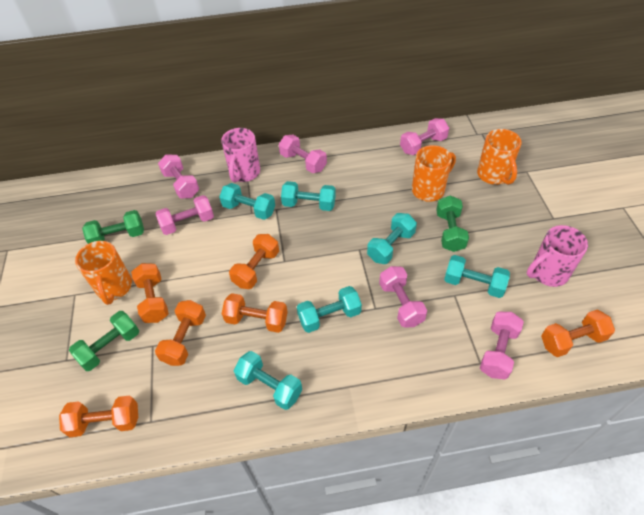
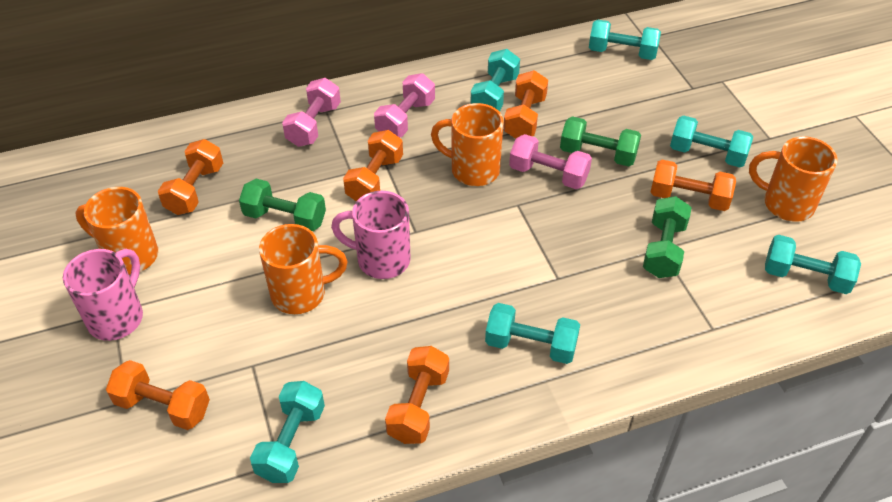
orange mug: 3 -> 4
pink dumbbell: 6 -> 3

